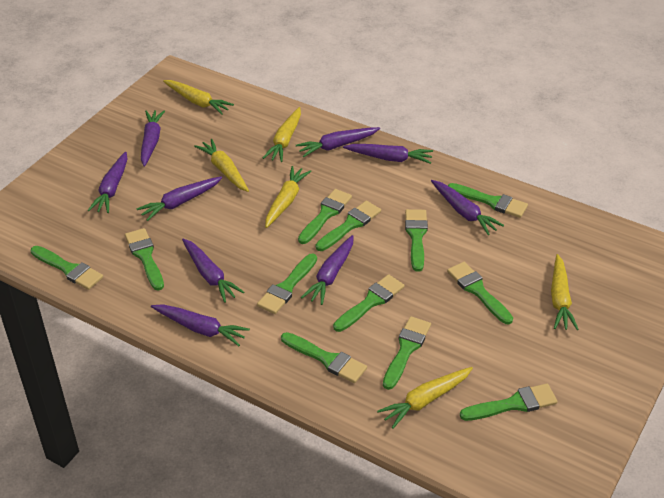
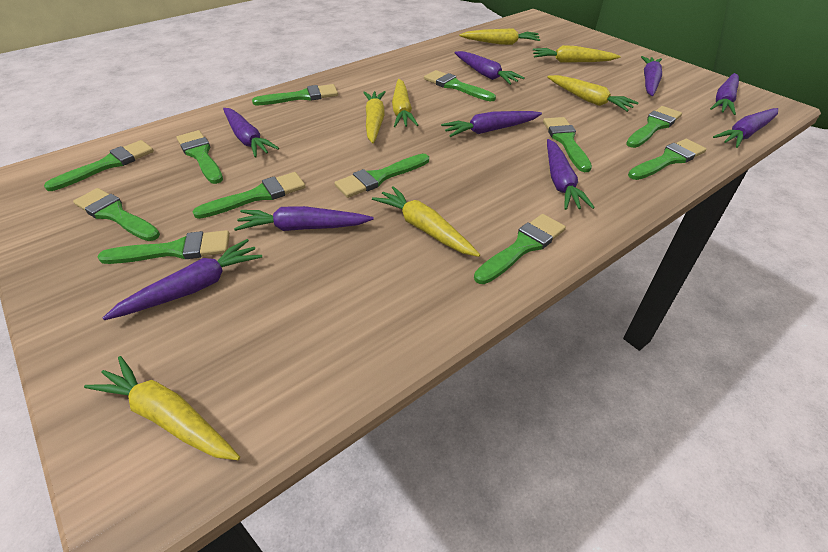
yellow carrot: 6 -> 7

